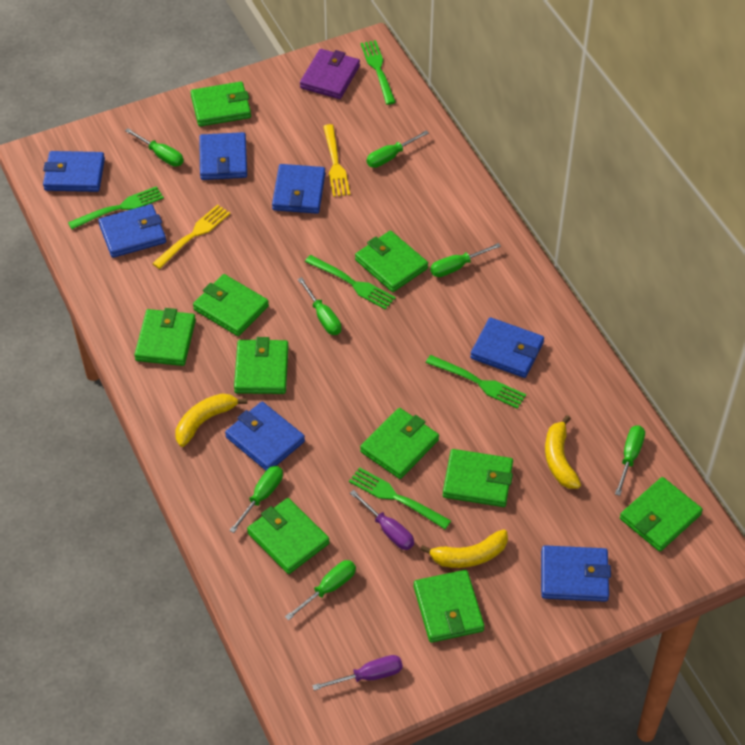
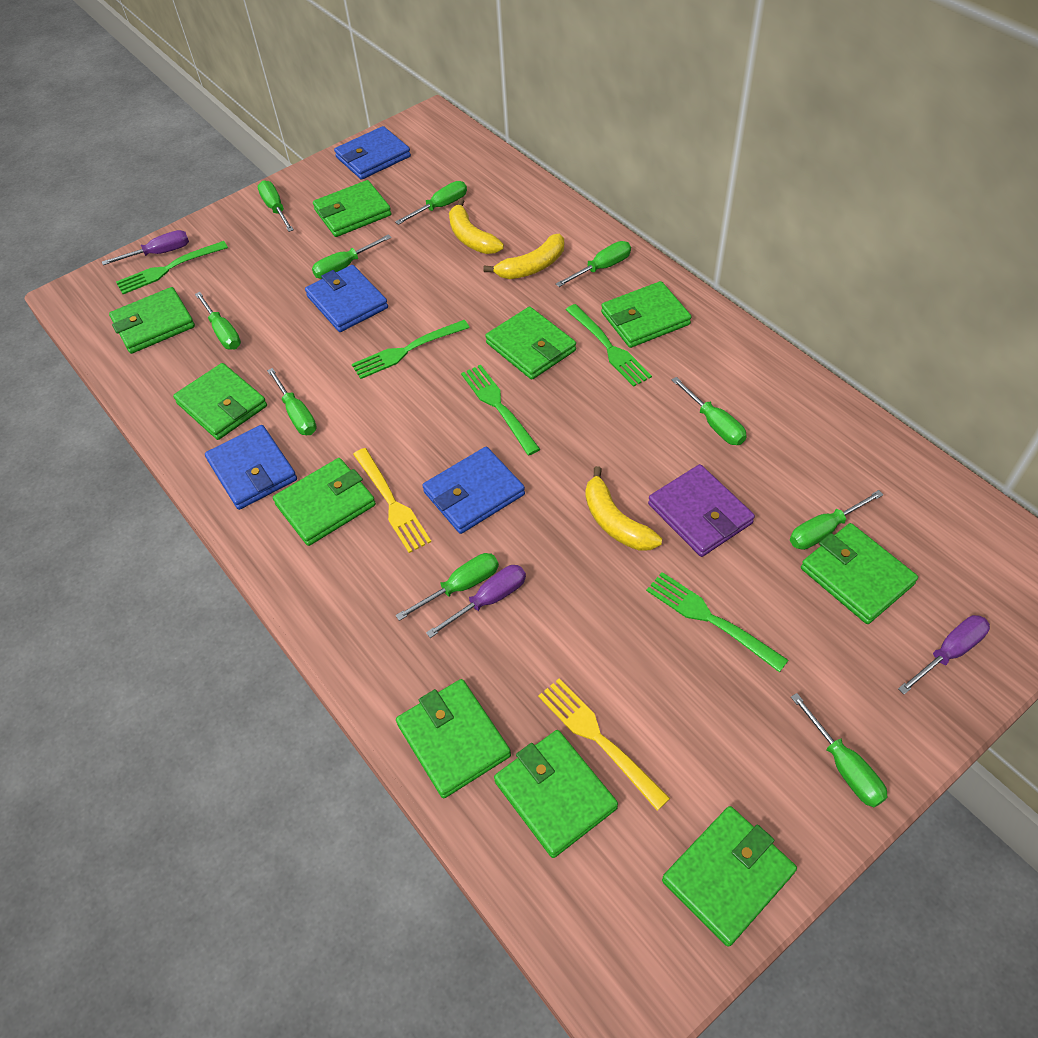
blue wallet: 7 -> 4
green screwdriver: 7 -> 10
purple screwdriver: 2 -> 3

